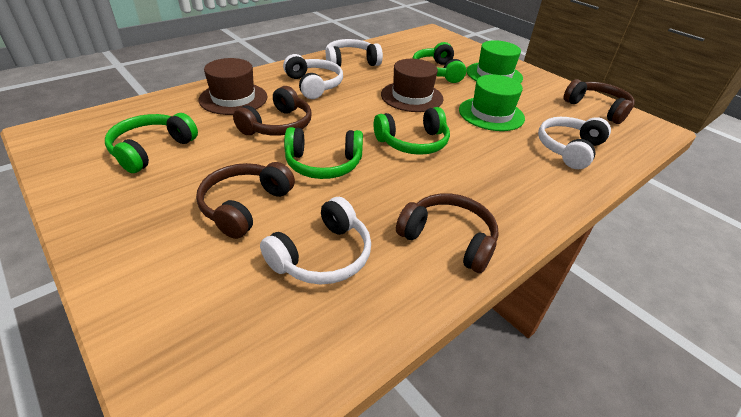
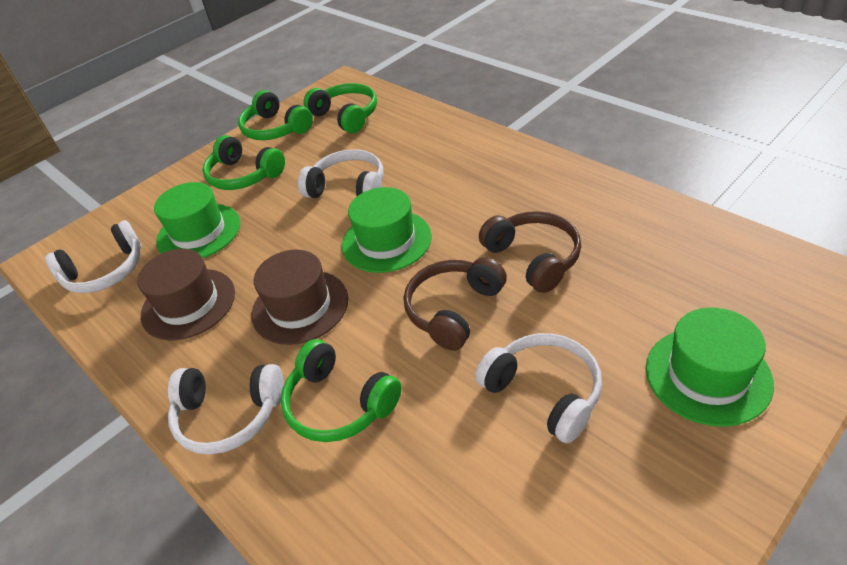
brown headphones: 4 -> 2
green hat: 2 -> 3

